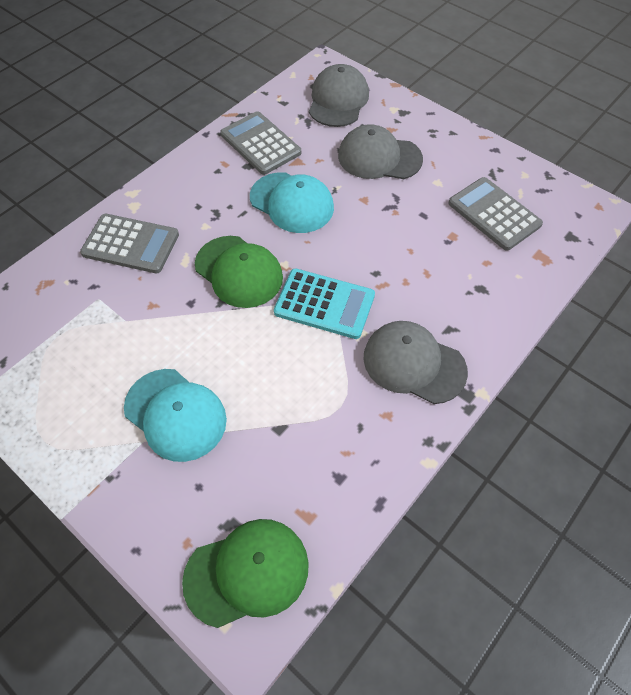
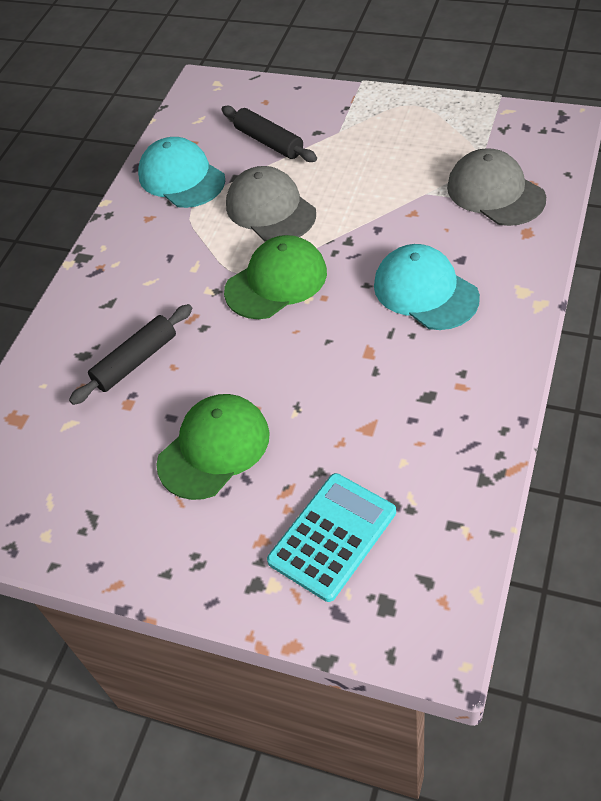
black rolling pin: 0 -> 2
grey calculator: 3 -> 0
grey cap: 3 -> 2

